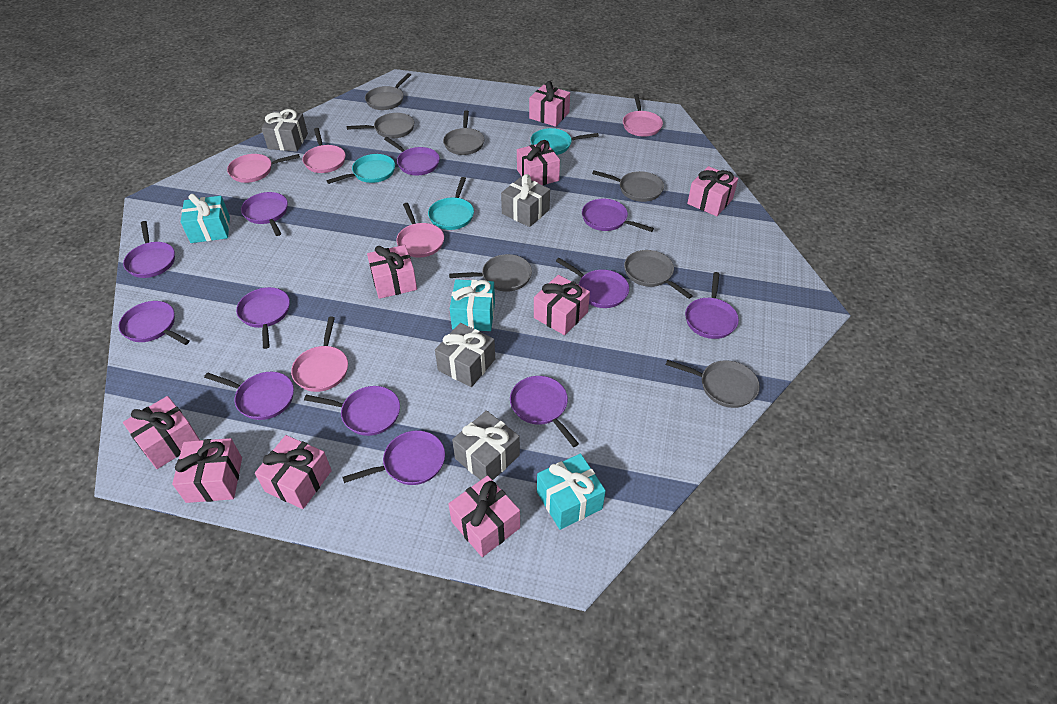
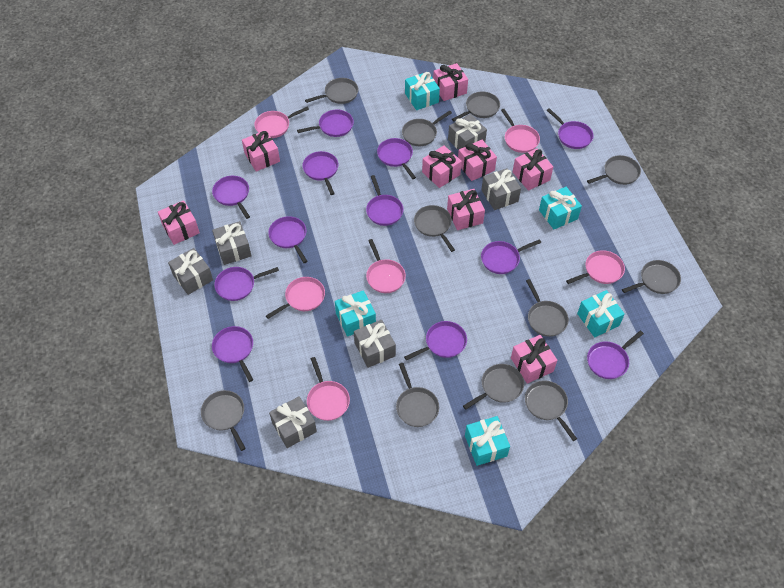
grey gift: 4 -> 6
grey pan: 7 -> 11
pink gift: 9 -> 8
pink pan: 5 -> 6
turquoise gift: 3 -> 5
turquoise pan: 3 -> 0

